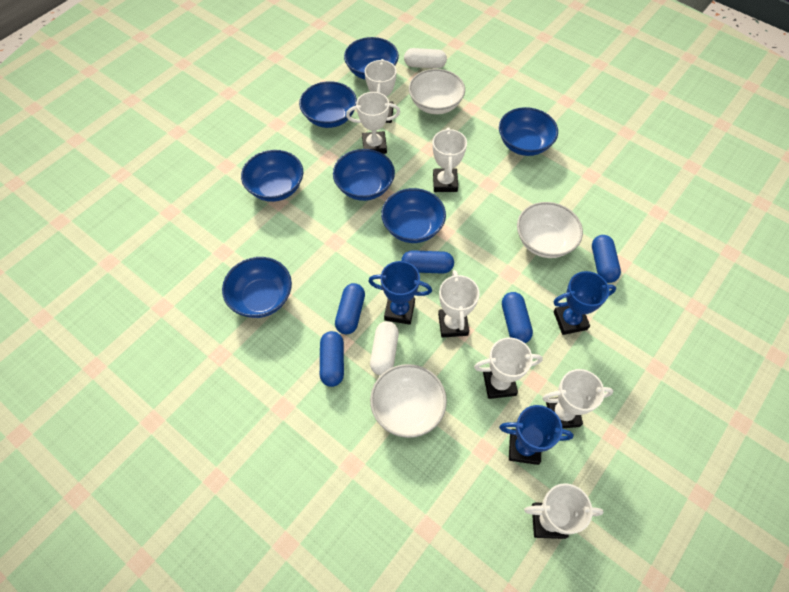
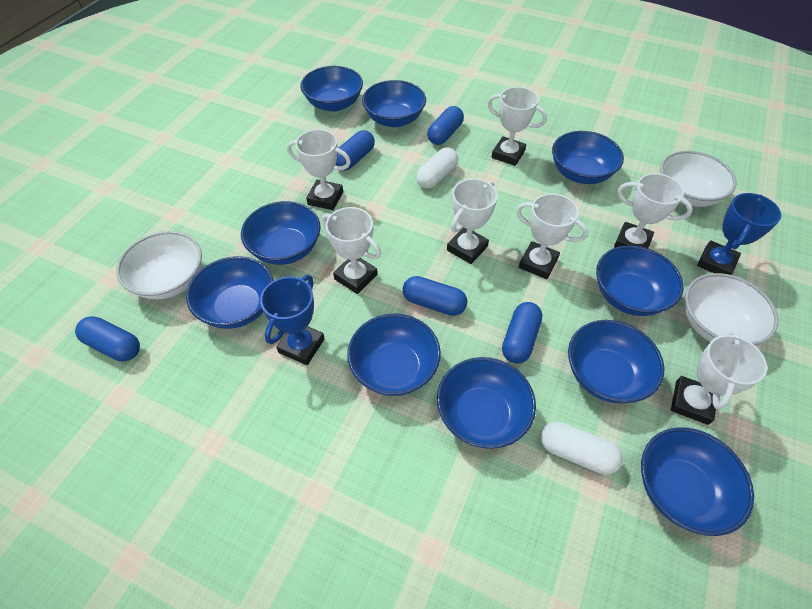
blue bowl: 7 -> 10
blue trophy: 3 -> 2

